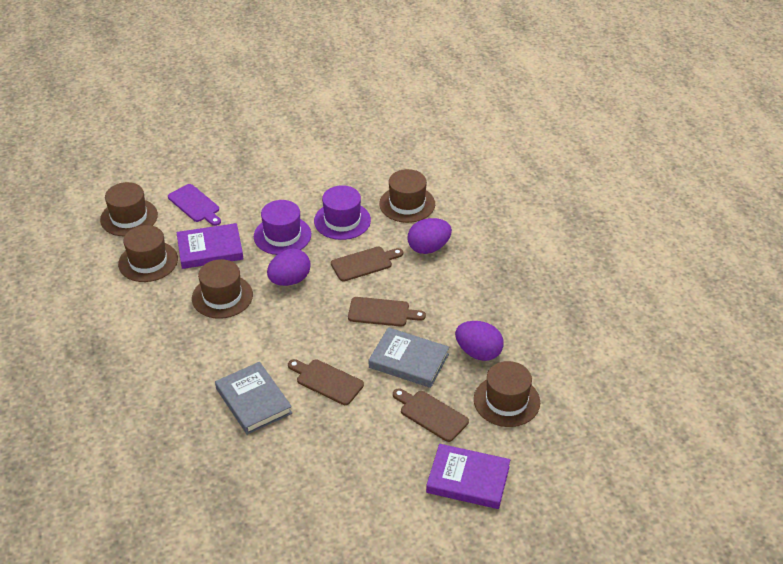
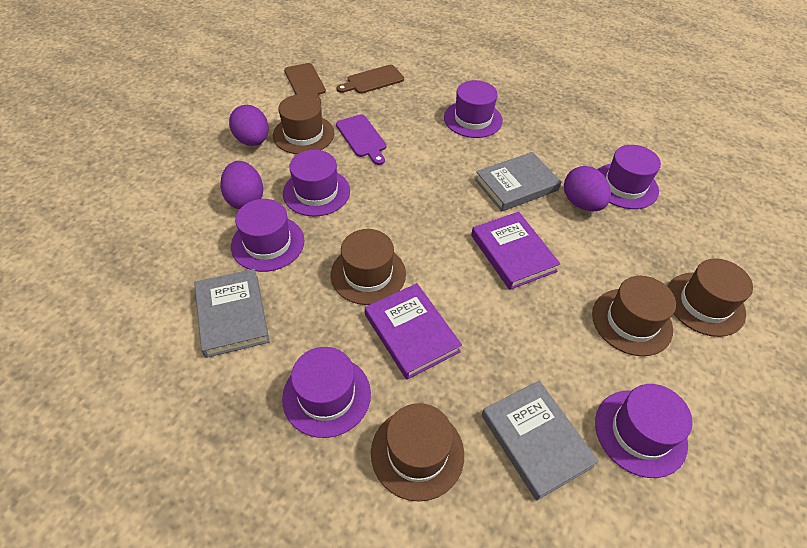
brown cutting board: 4 -> 2
grey book: 2 -> 3
purple hat: 2 -> 6

